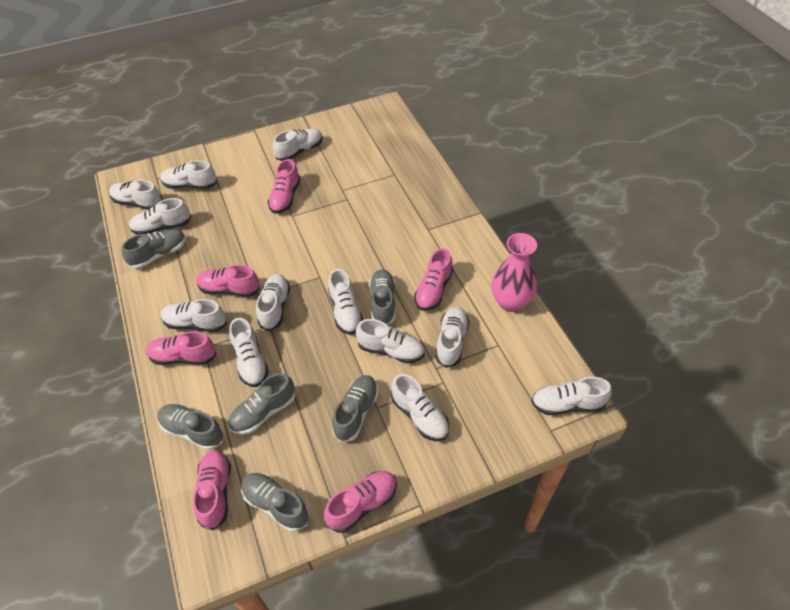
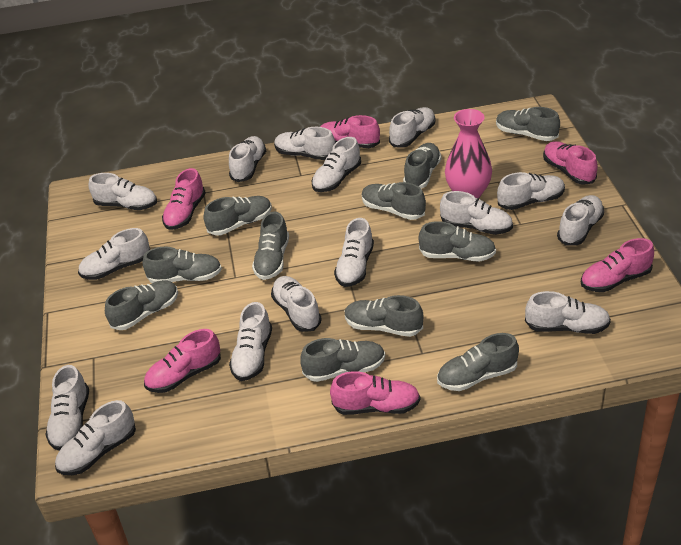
grey shoe: 6 -> 11
white shoe: 12 -> 15

